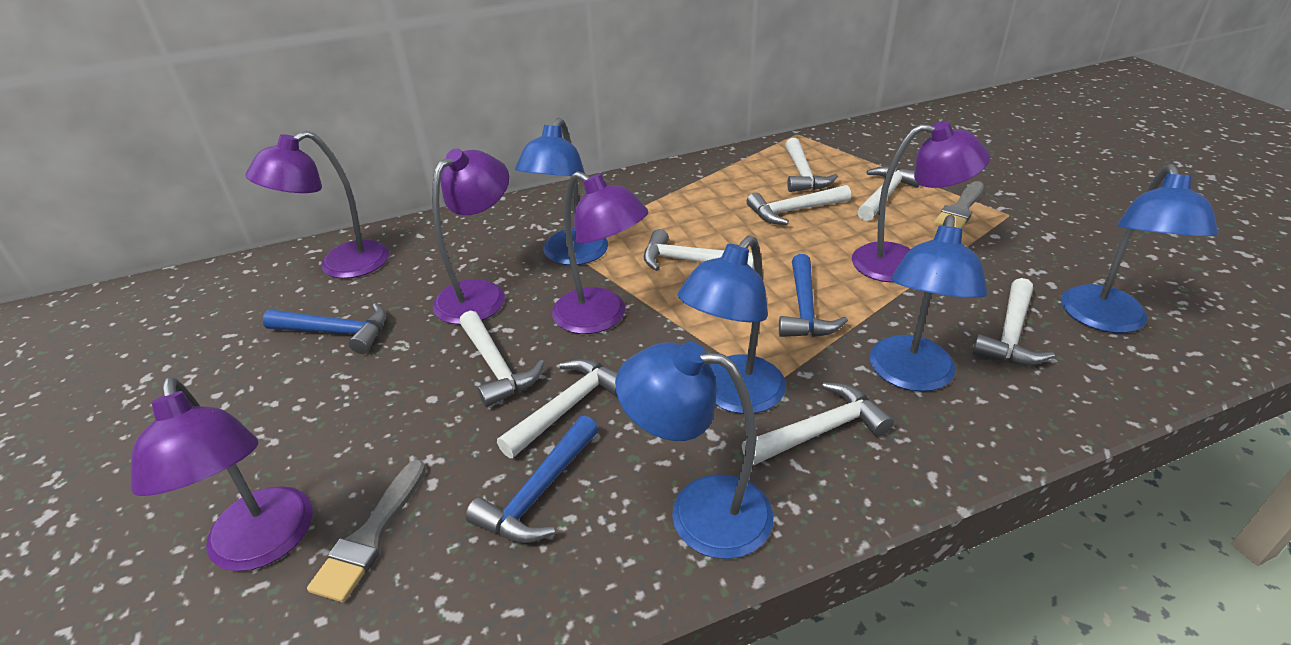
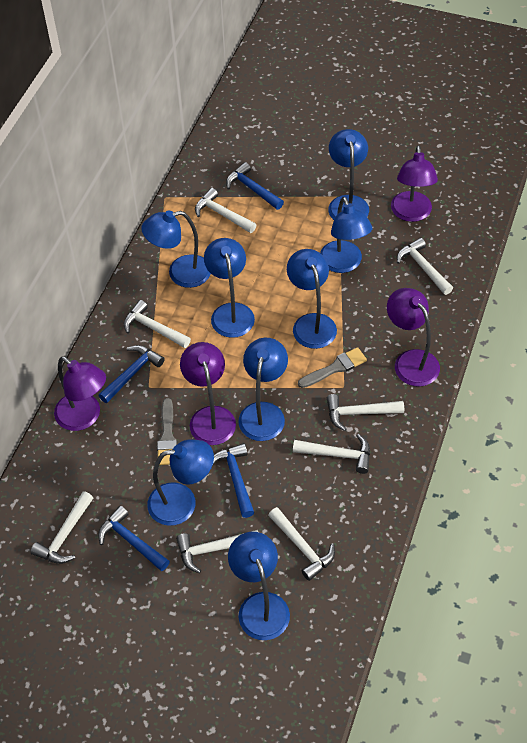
blue hammer: 3 -> 4
blue lamp: 5 -> 8
purple lamp: 5 -> 4

